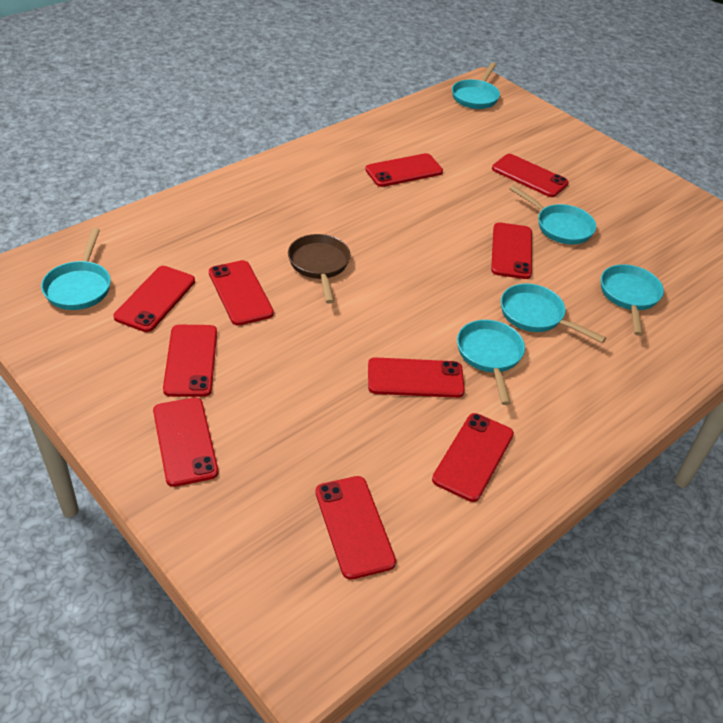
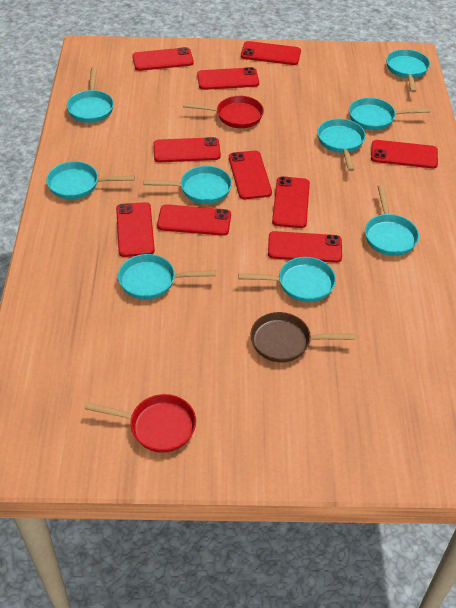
red pan: 0 -> 2
turquoise pan: 6 -> 9

